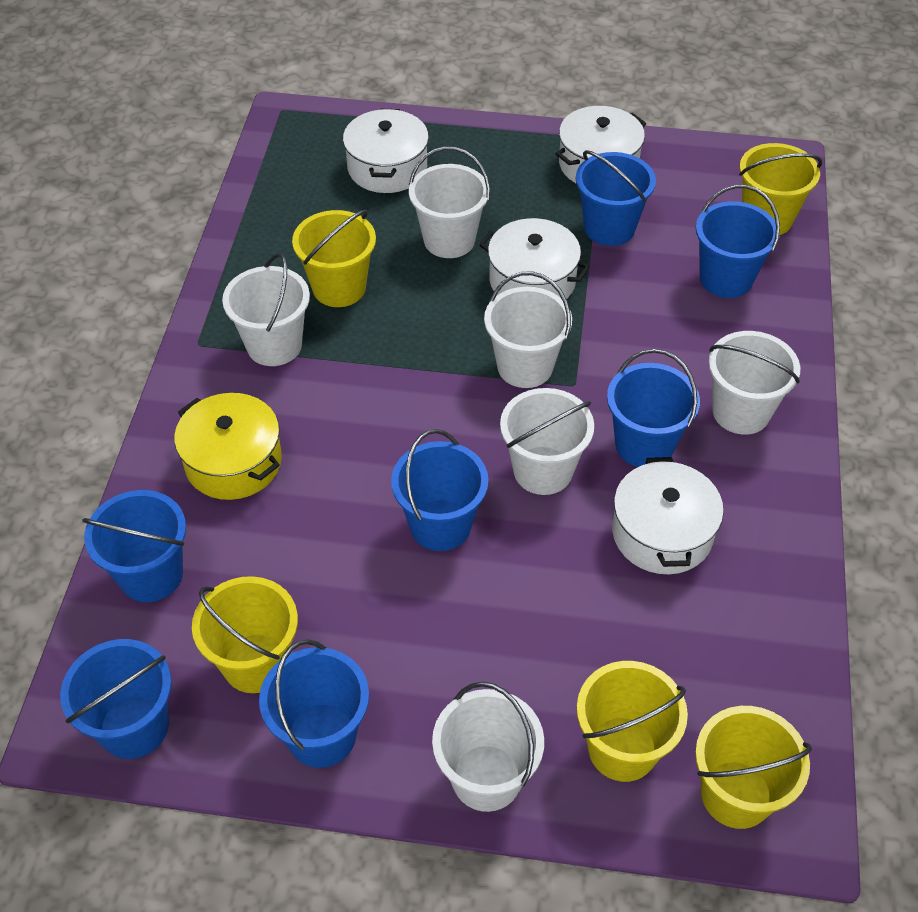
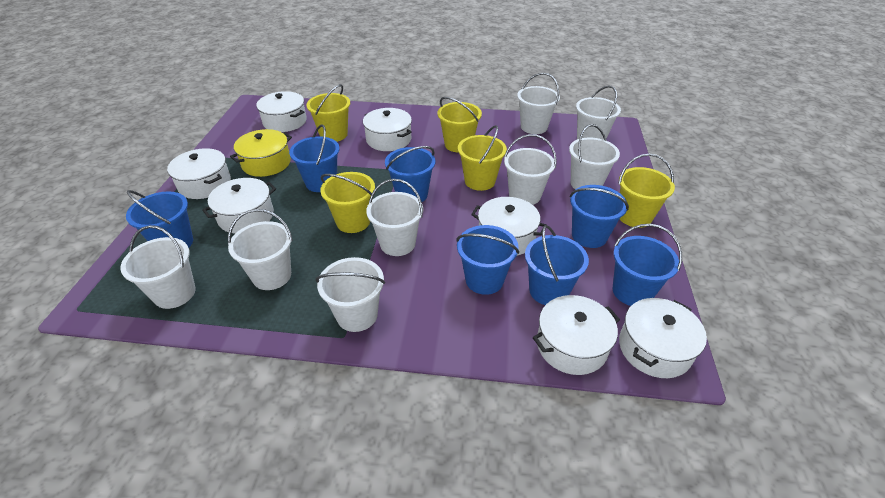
white bucket: 6 -> 8
white pot: 4 -> 7

